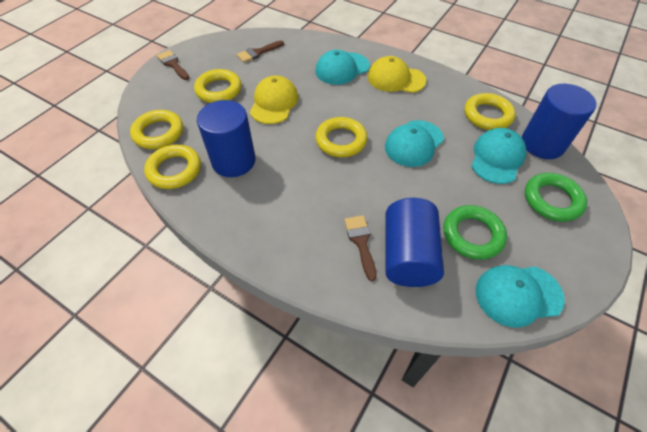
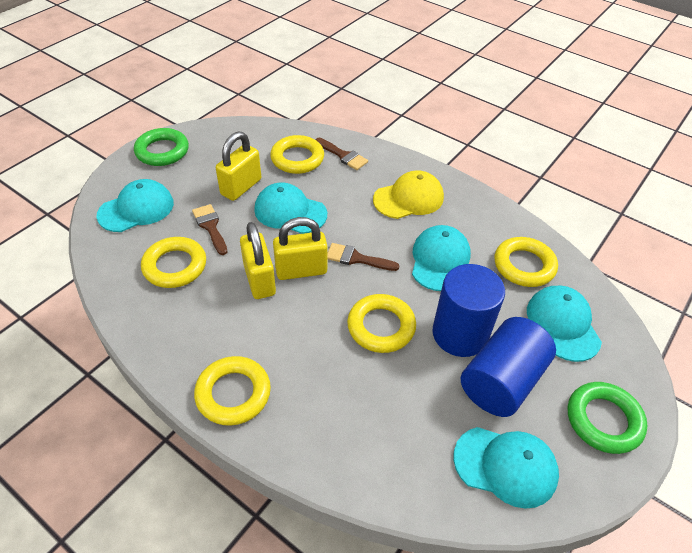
blue cylinder: 3 -> 2
turquoise cap: 4 -> 5
yellow cap: 2 -> 1
yellow padlock: 0 -> 3

